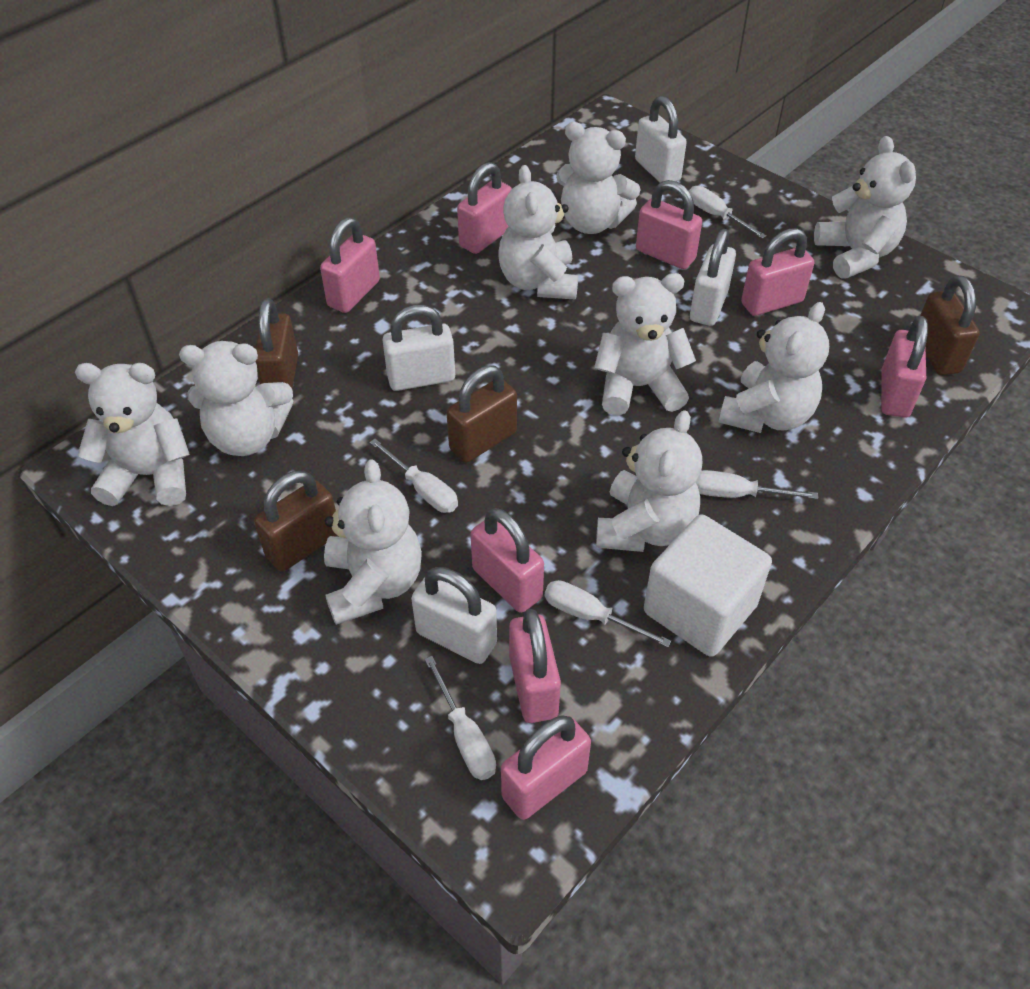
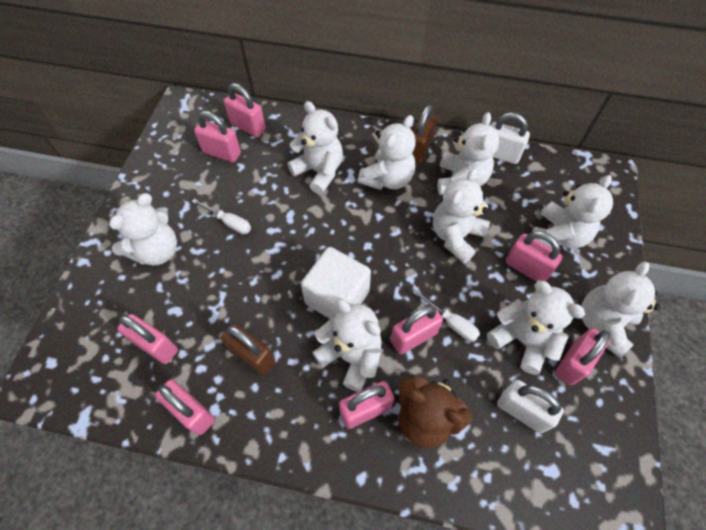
brown padlock: 4 -> 2
brown teddy bear: 0 -> 1
white padlock: 4 -> 2
white screwdriver: 5 -> 2

